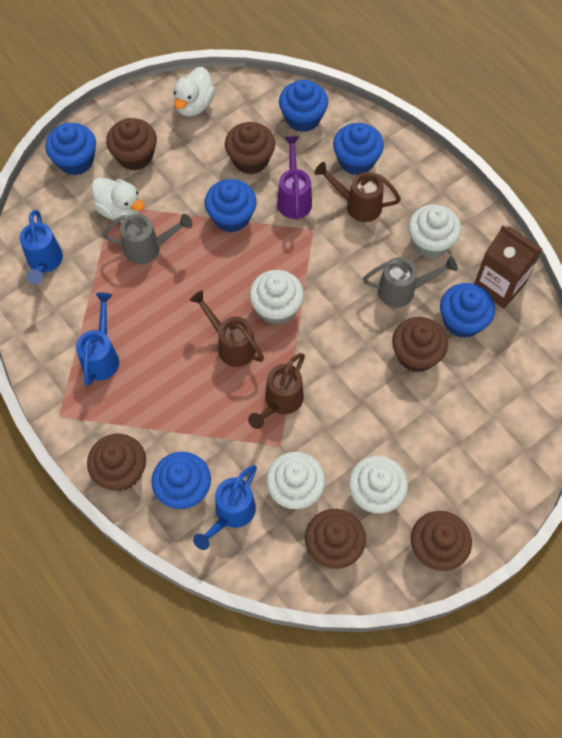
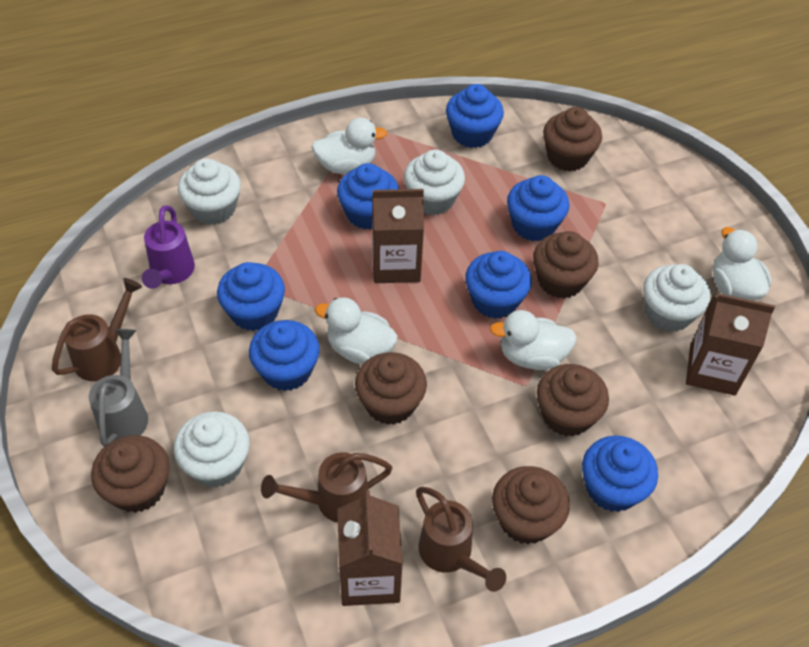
blue cupcake: 6 -> 7
blue watering can: 3 -> 0
brown carton: 1 -> 3
grey watering can: 2 -> 1
white duck: 2 -> 4

